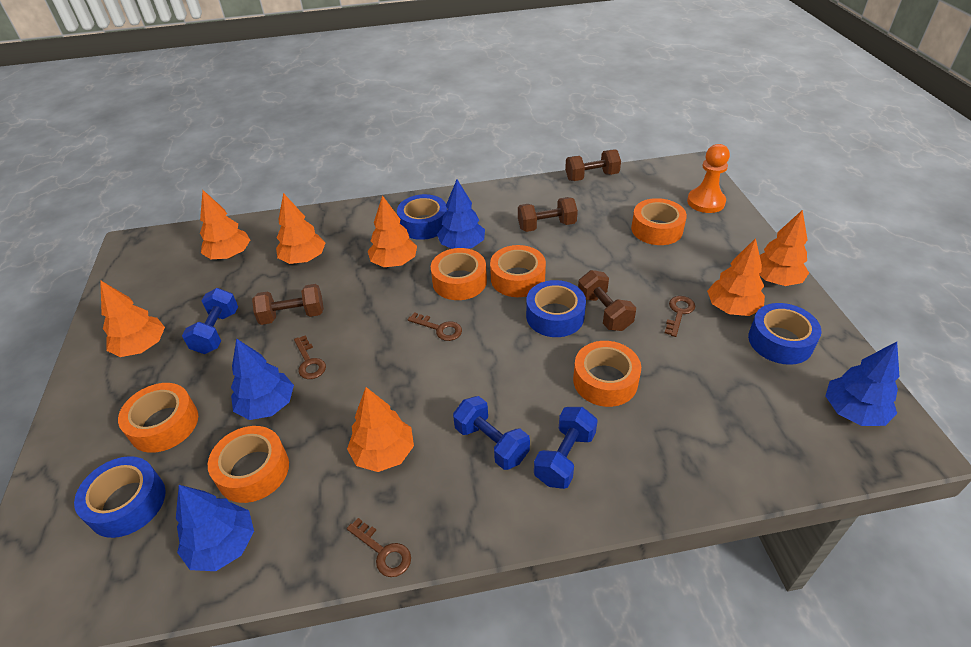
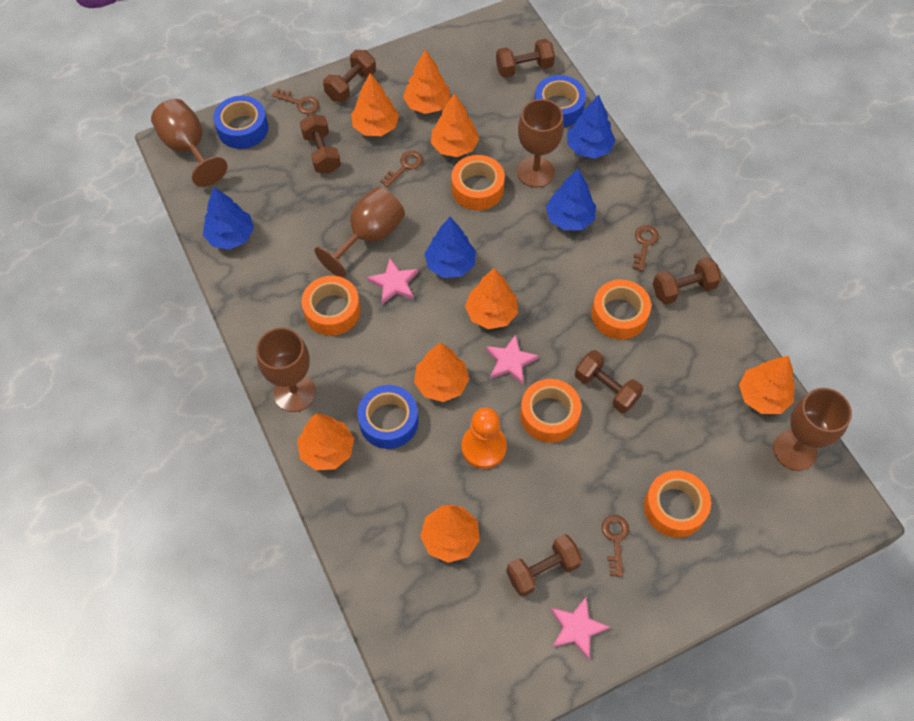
blue dumbbell: 3 -> 0
blue tape: 4 -> 3
brown dumbbell: 4 -> 6
brown goblet: 0 -> 5
orange tape: 6 -> 5
orange tree: 7 -> 8
pink star: 0 -> 3

